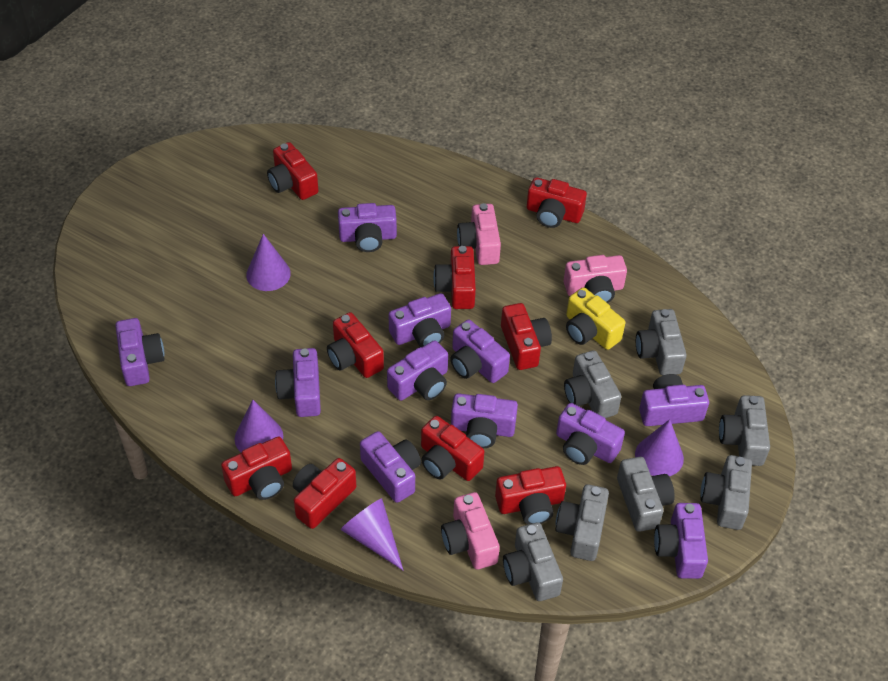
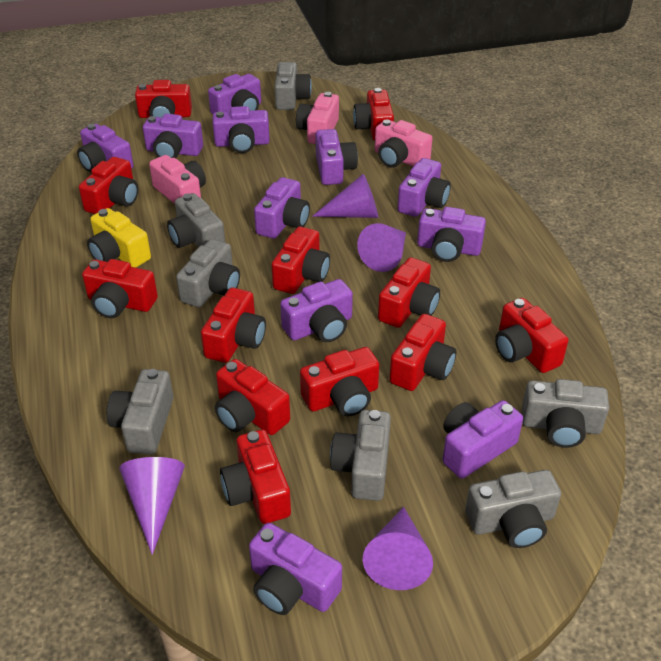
red camera: 9 -> 12

